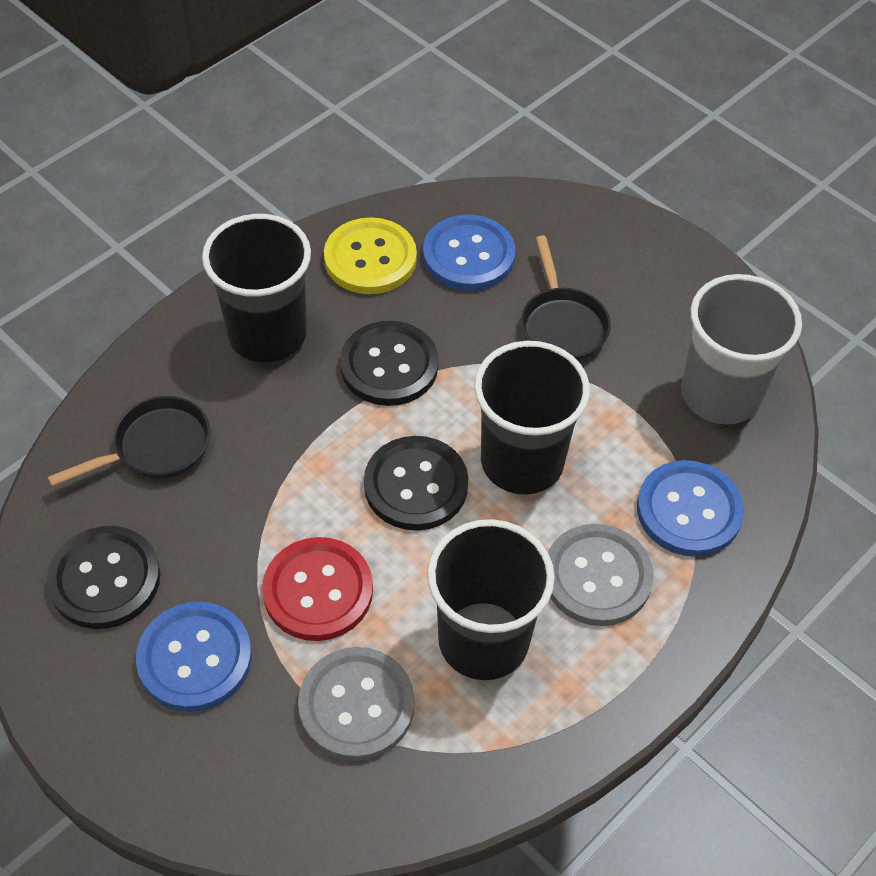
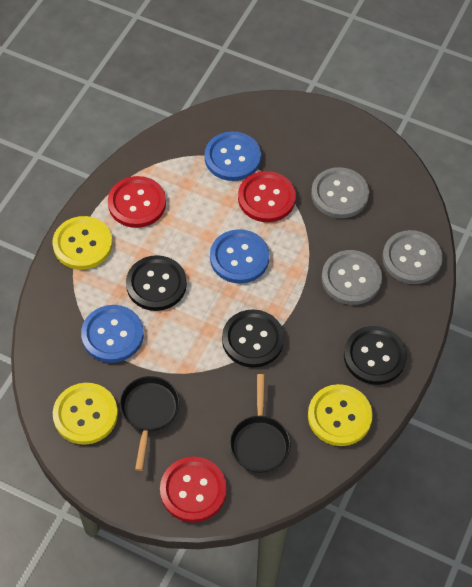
black cup: 3 -> 0
grey button: 2 -> 3
grey cup: 1 -> 0
red button: 1 -> 3
yellow button: 1 -> 3

